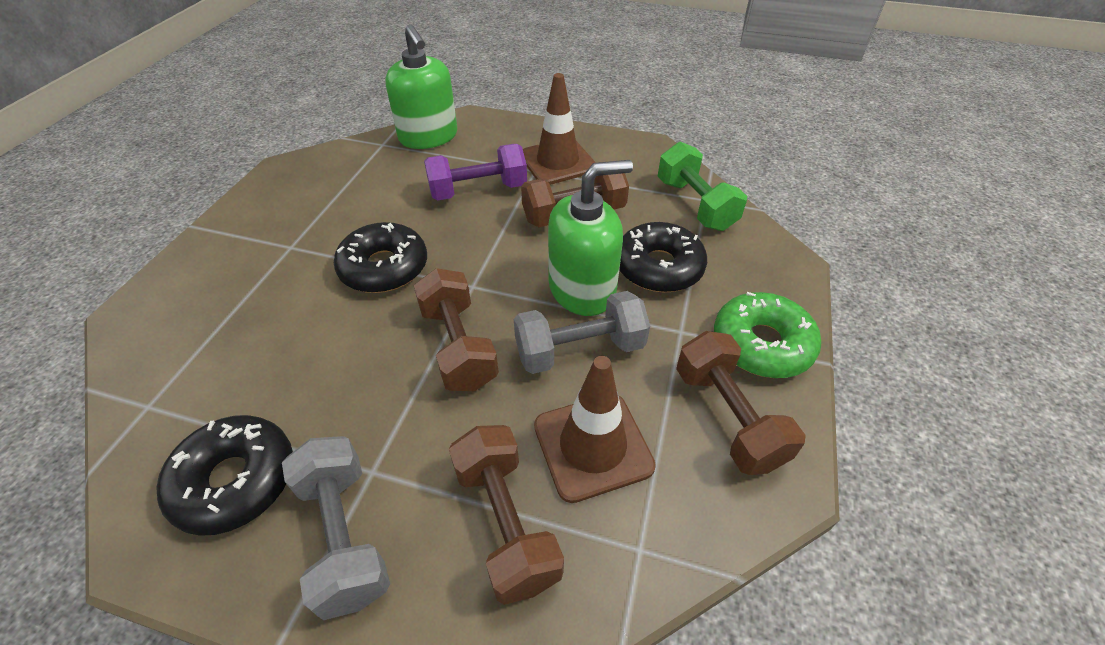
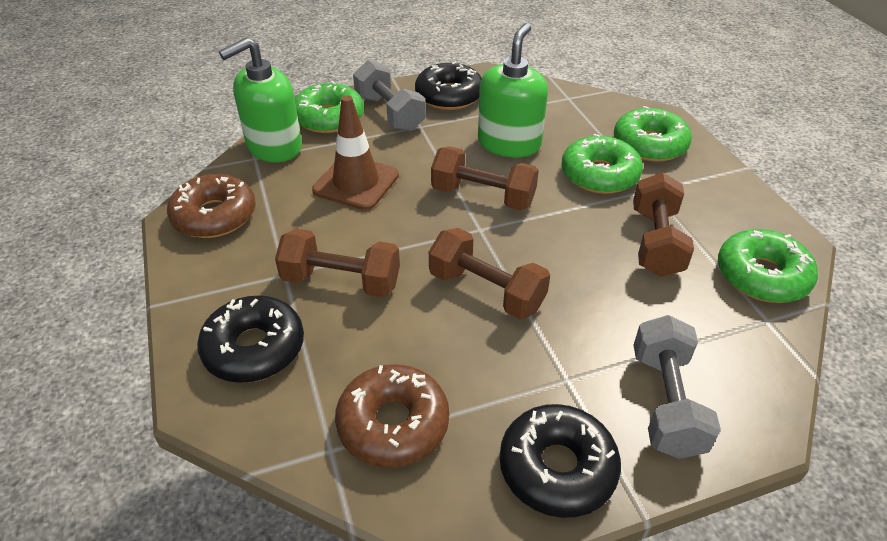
brown donut: 0 -> 2
brown traffic cone: 2 -> 1
green donut: 1 -> 4
green dumbbell: 1 -> 0
purple dumbbell: 1 -> 0

